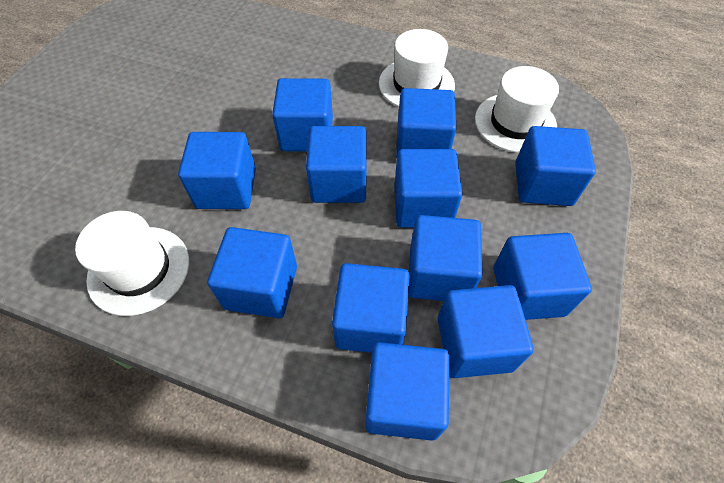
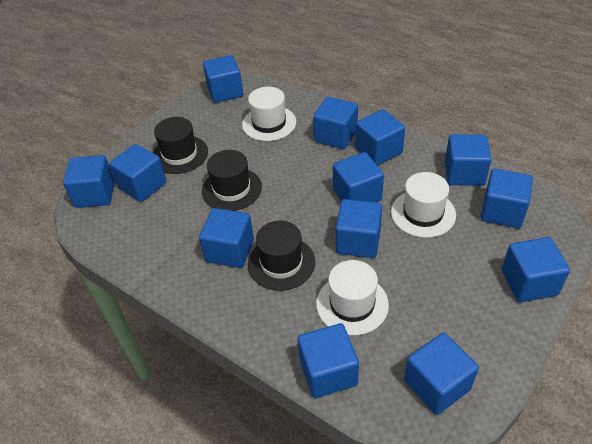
black hat: 0 -> 3
blue cube: 12 -> 13

